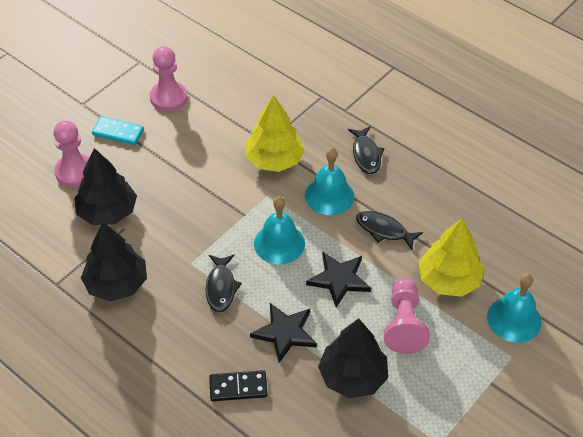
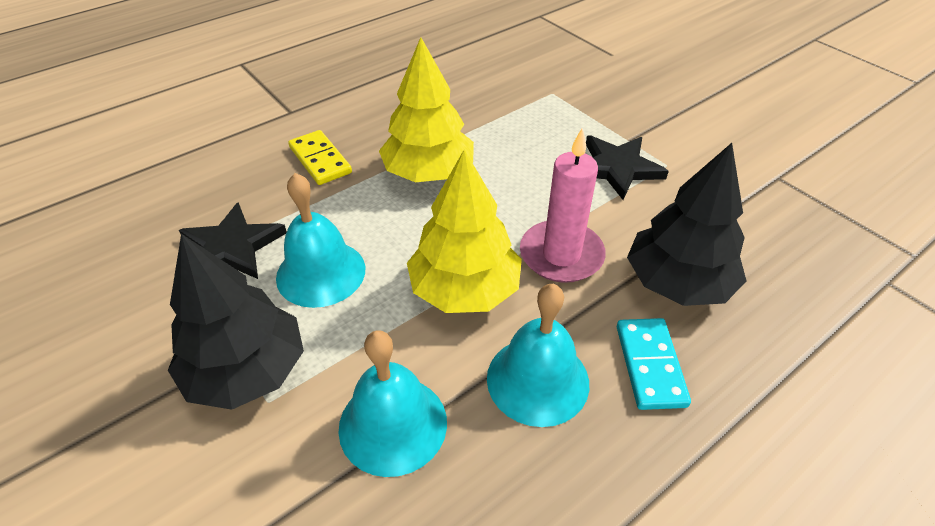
black domino: 1 -> 0
black fish: 3 -> 0
black tree: 3 -> 2
pink candle: 0 -> 1
pink pawn: 3 -> 0
yellow domino: 0 -> 1

